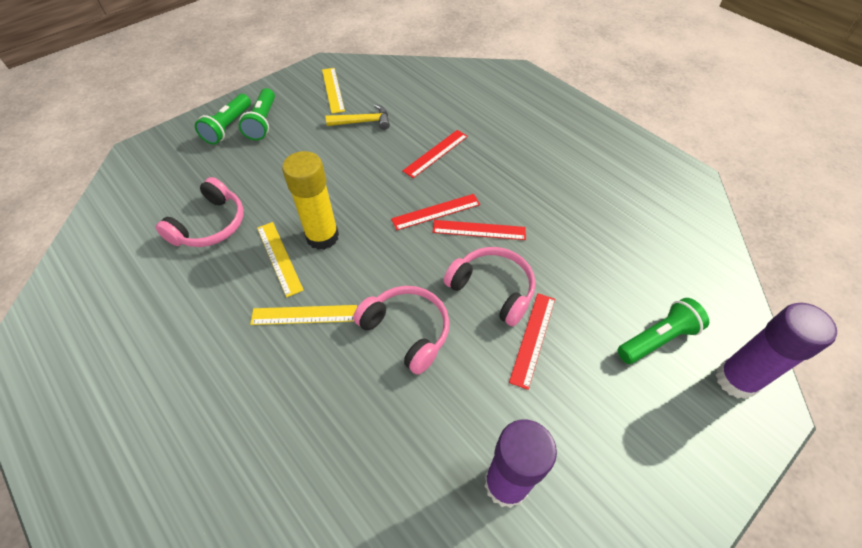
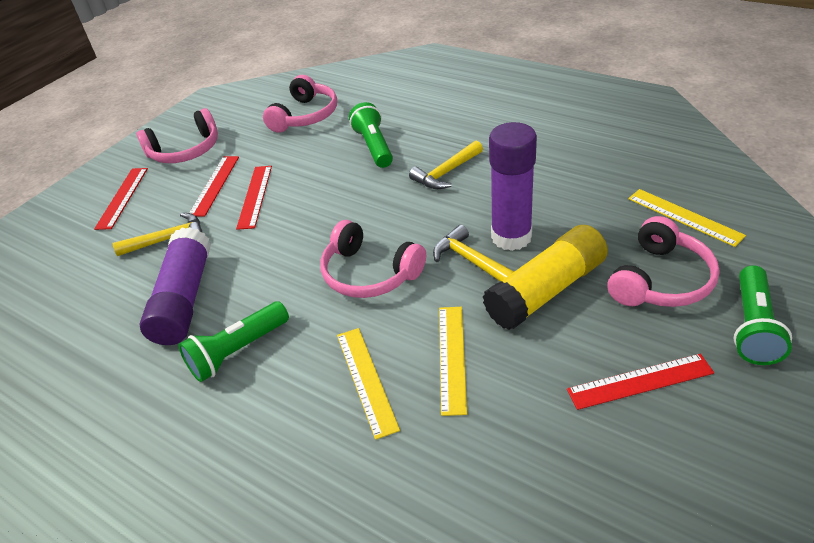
pink headphones: 3 -> 4
yellow hammer: 1 -> 3

